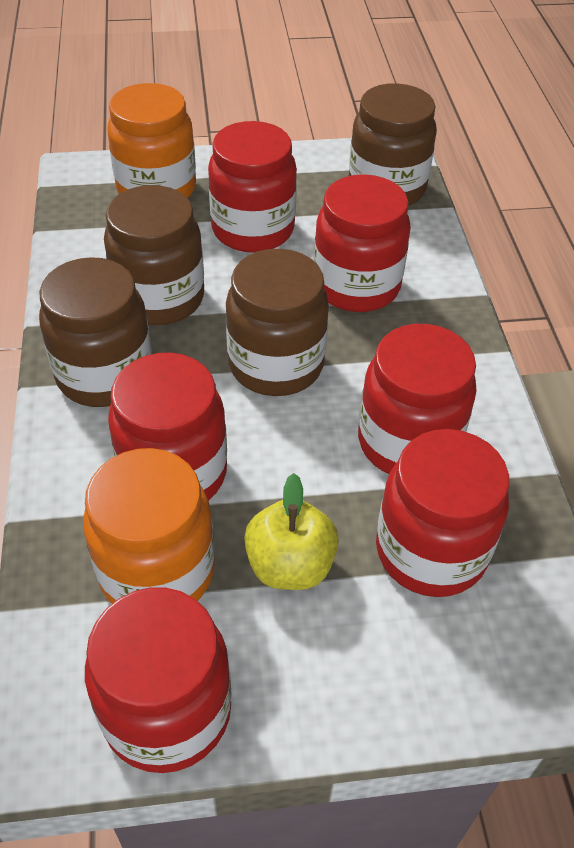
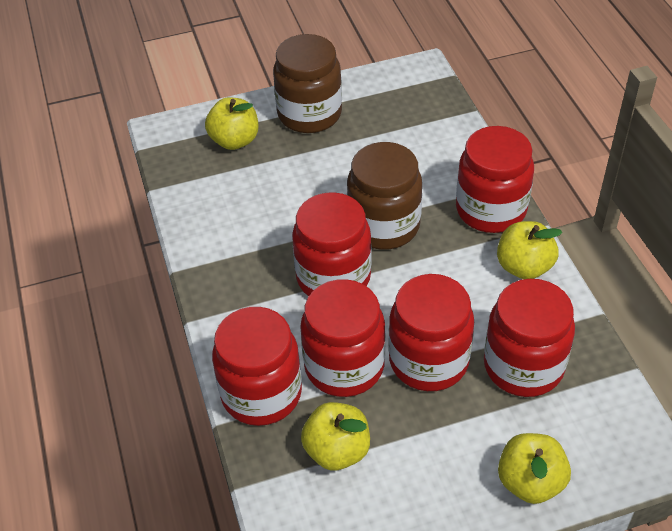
brown jar: 4 -> 2
orange jar: 2 -> 0
yellow apple: 1 -> 4

